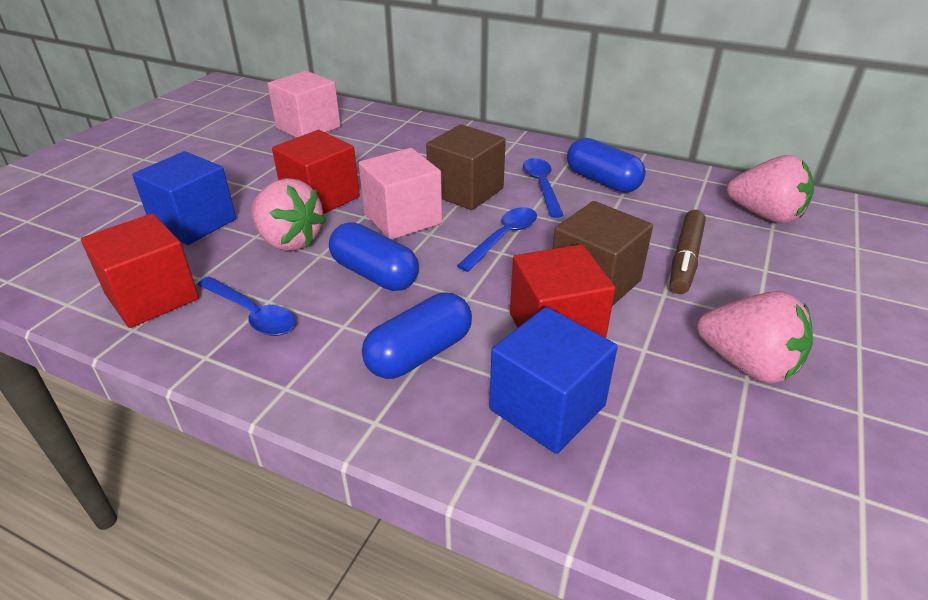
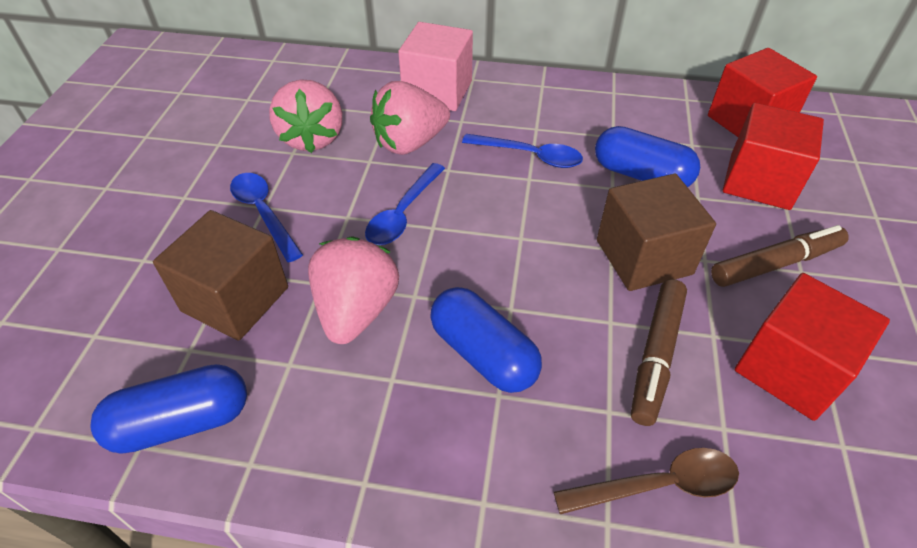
blue cube: 2 -> 0
brown marker: 1 -> 2
brown spoon: 0 -> 1
pink cube: 2 -> 1

